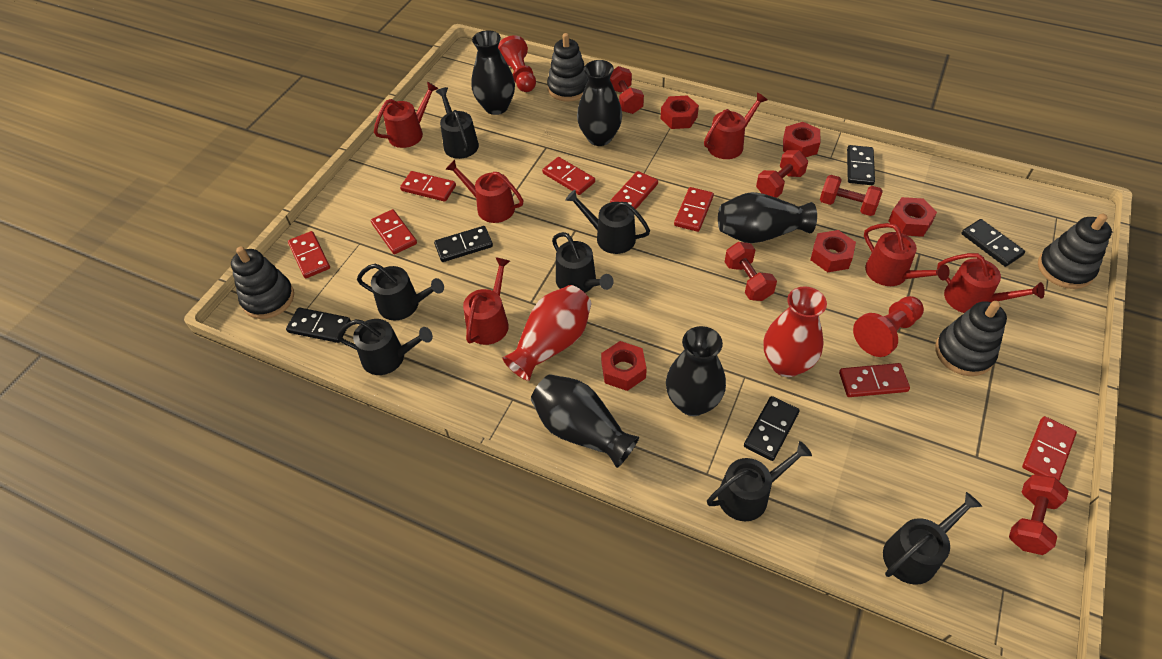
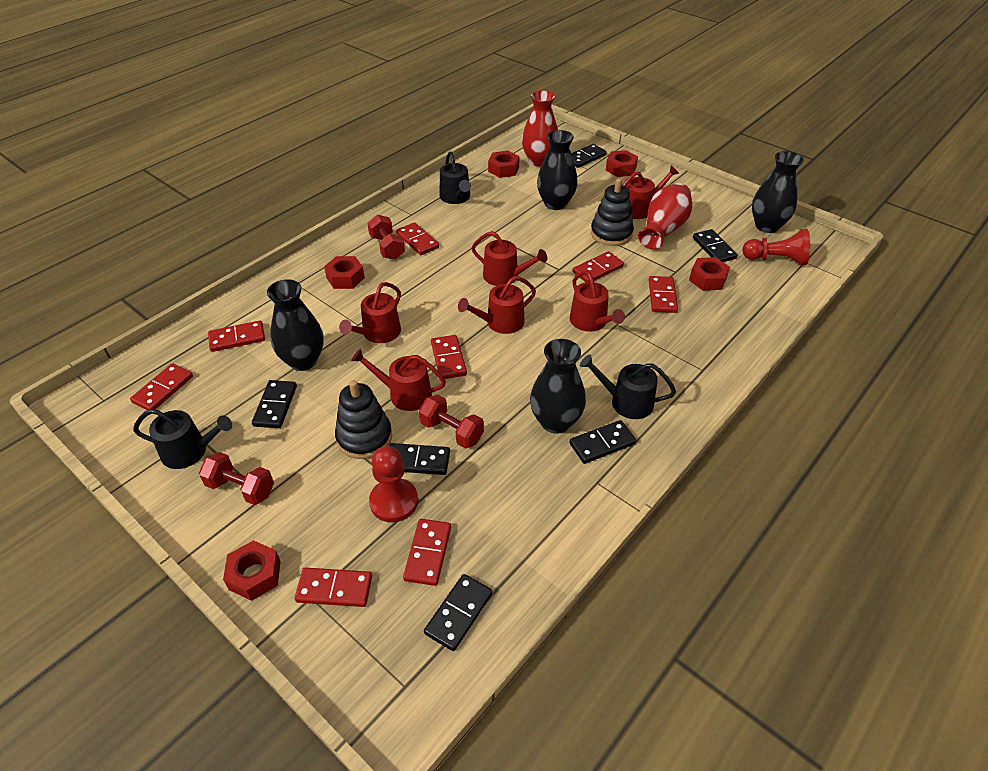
black domino: 5 -> 6
black stacking toy: 4 -> 2
black vase: 5 -> 4
black watering can: 7 -> 3
red dumbbell: 5 -> 3

